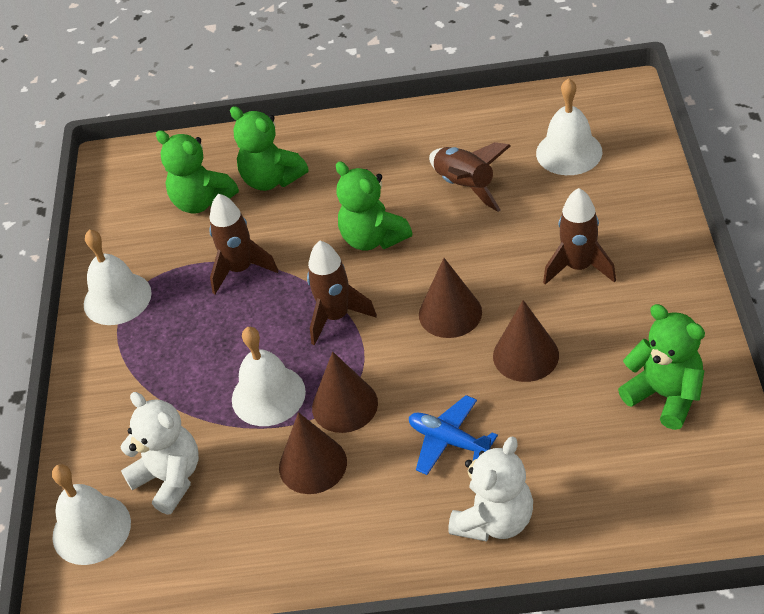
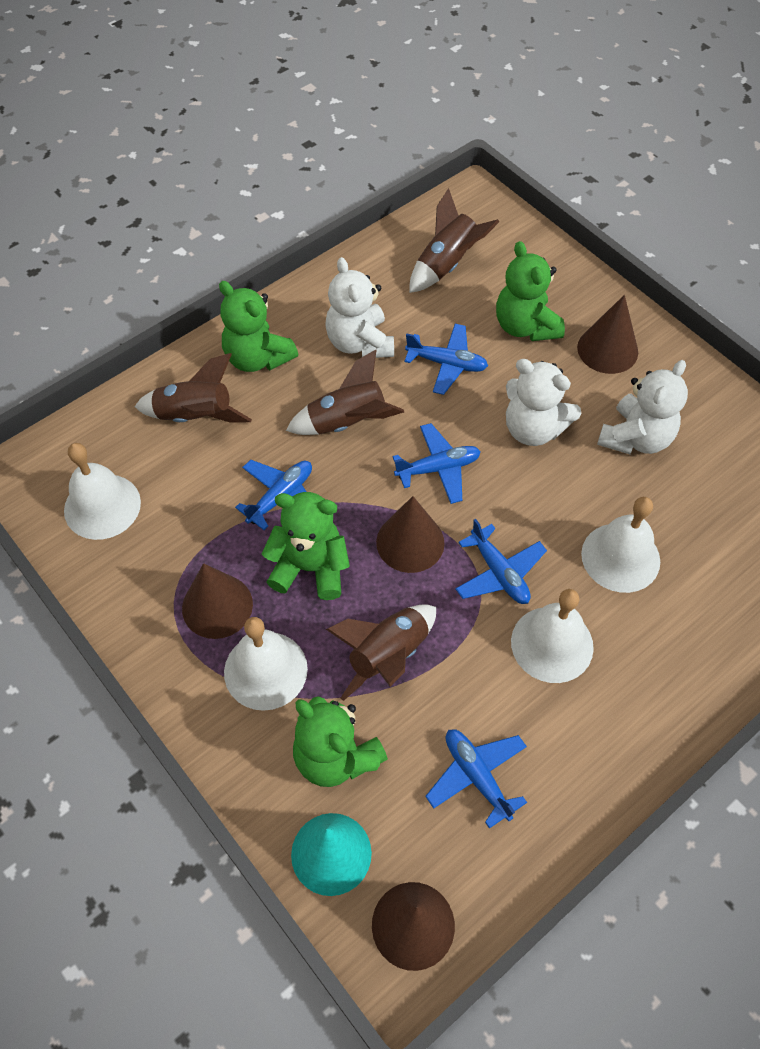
blue plane: 1 -> 5
turquoise cone: 0 -> 1
white teddy bear: 2 -> 3

